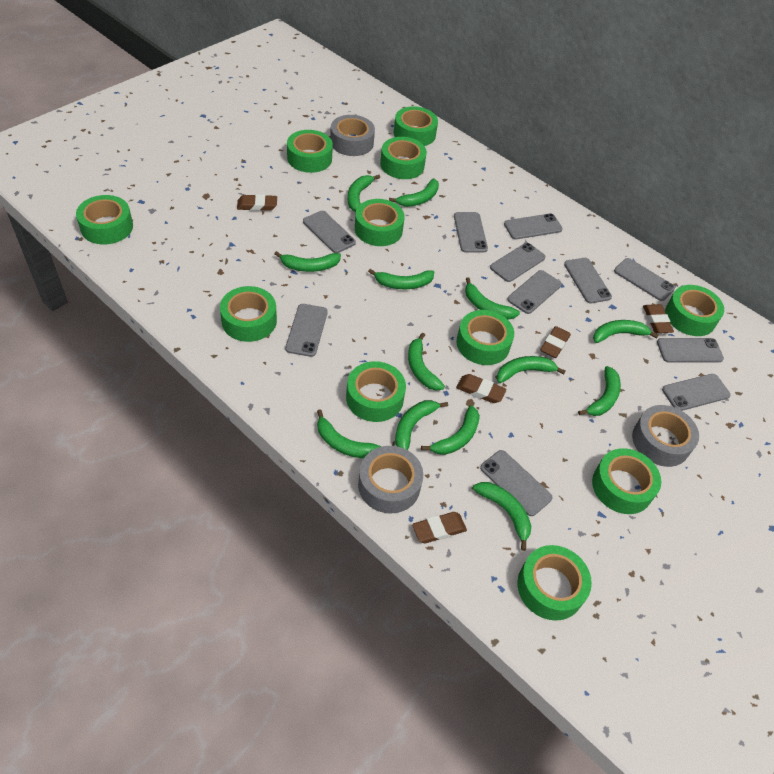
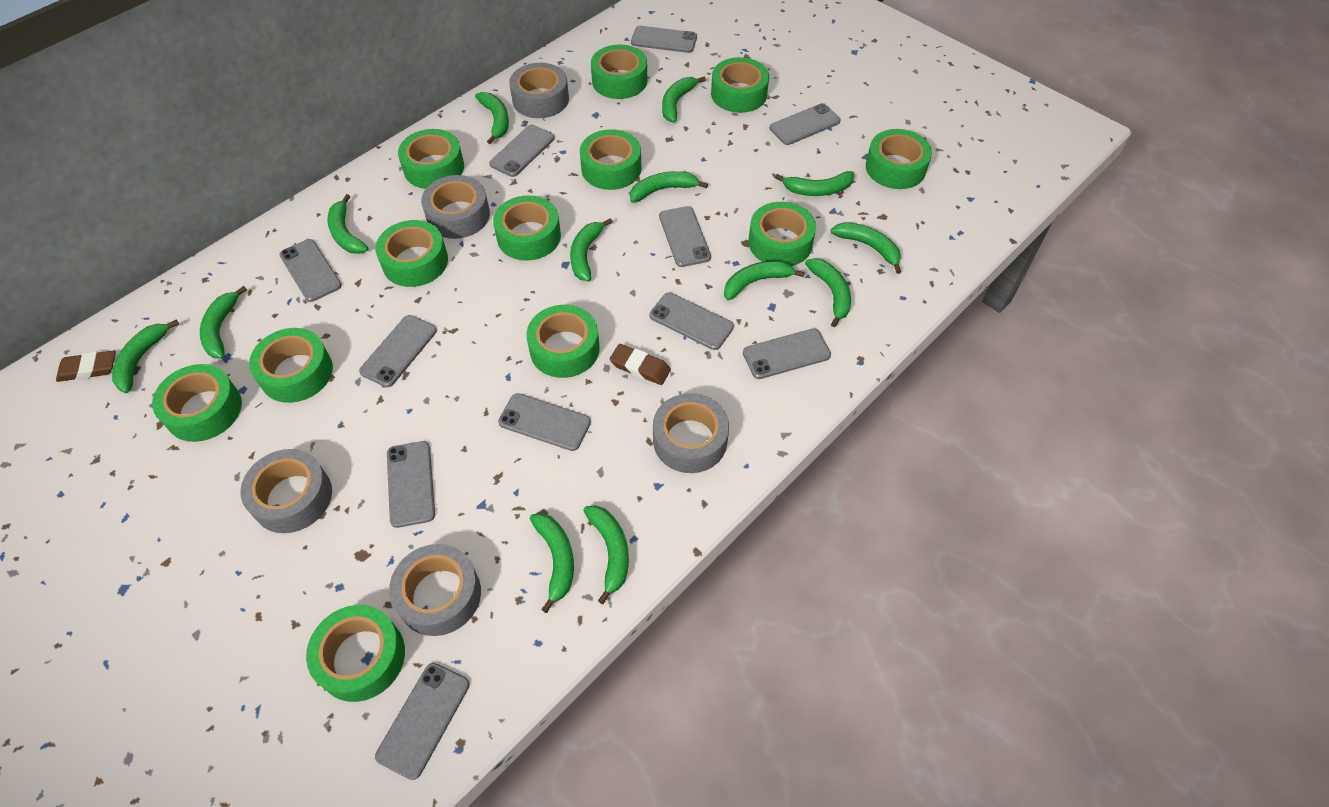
brown eraser: 5 -> 2
green tape: 11 -> 12
grey tape: 3 -> 5

